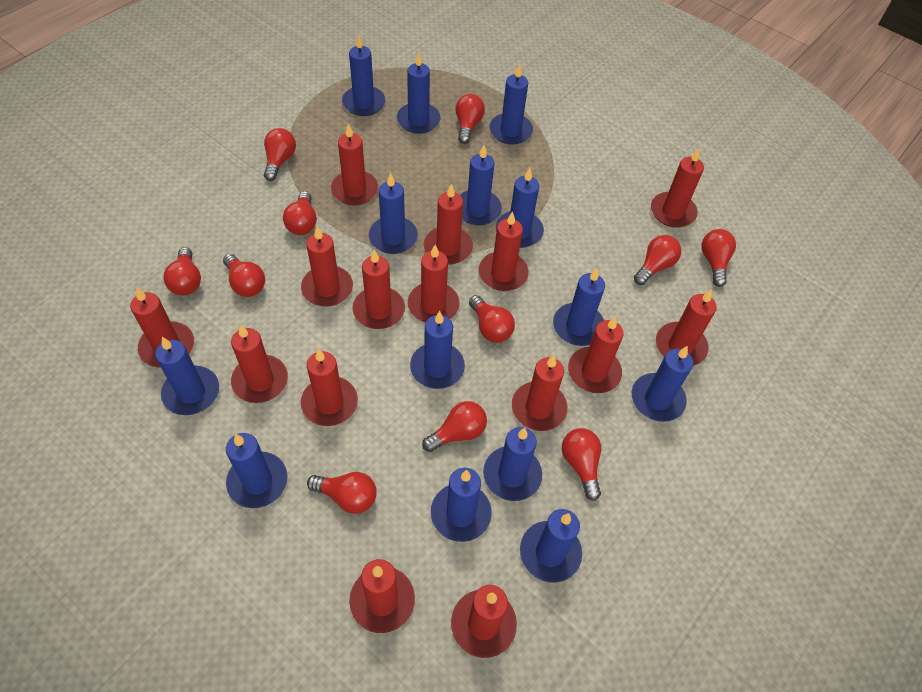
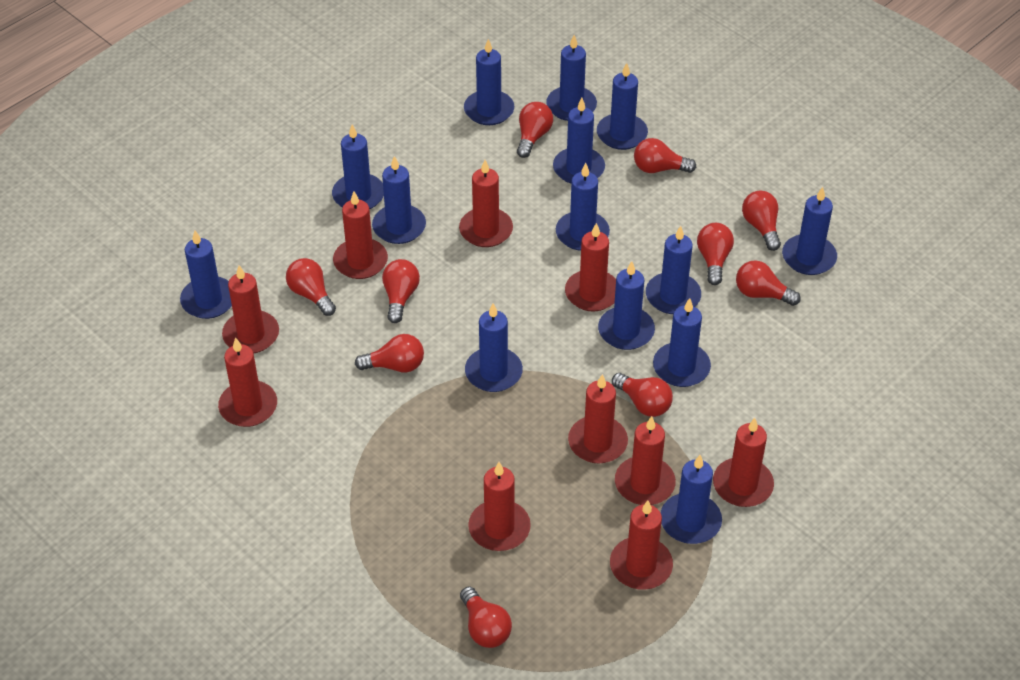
red candle: 15 -> 10
red light bulb: 11 -> 10

